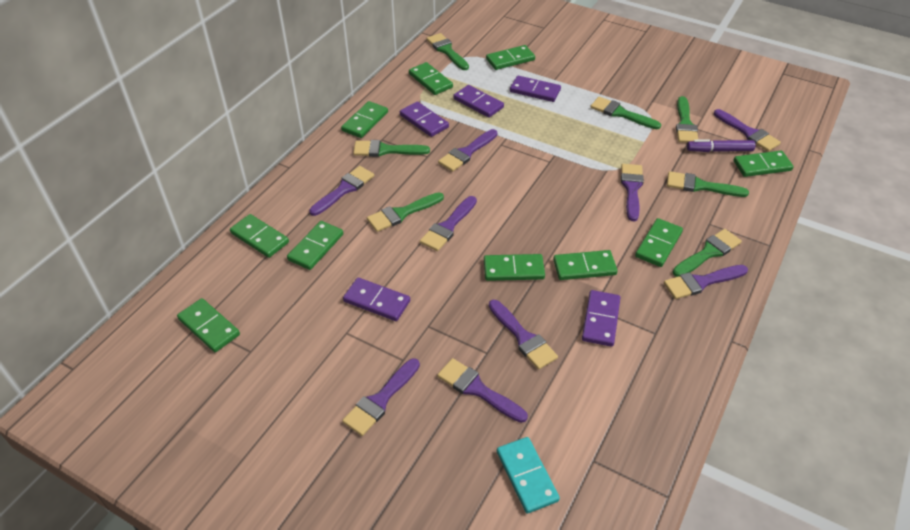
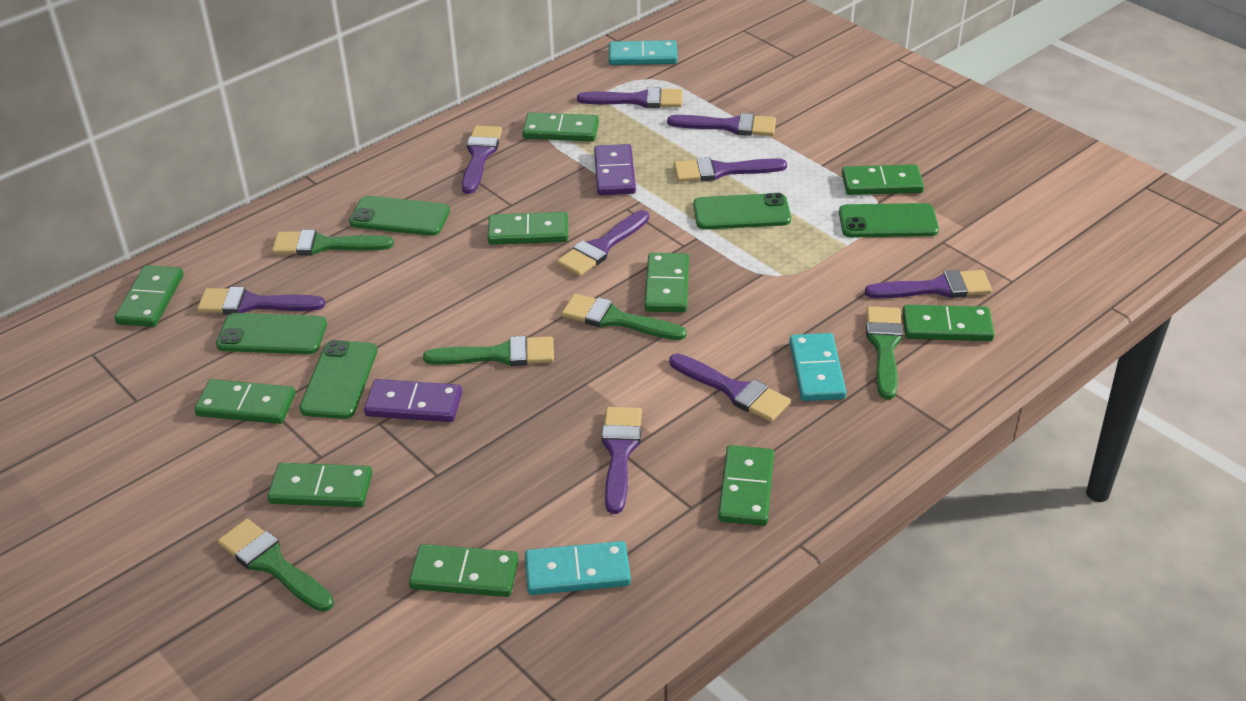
green brush: 7 -> 5
green phone: 0 -> 5
purple domino: 5 -> 2
purple marker: 1 -> 0
turquoise domino: 1 -> 3

